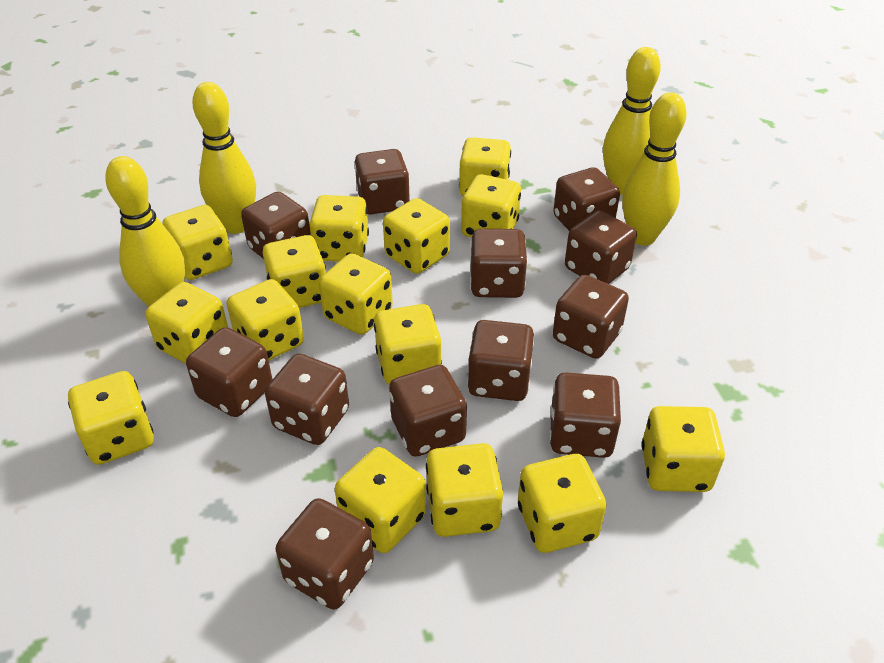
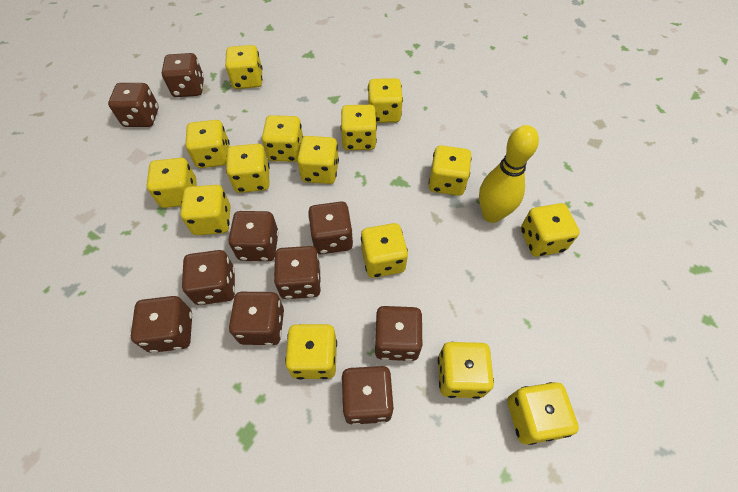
brown dice: 12 -> 10
yellow bowling pin: 4 -> 1

